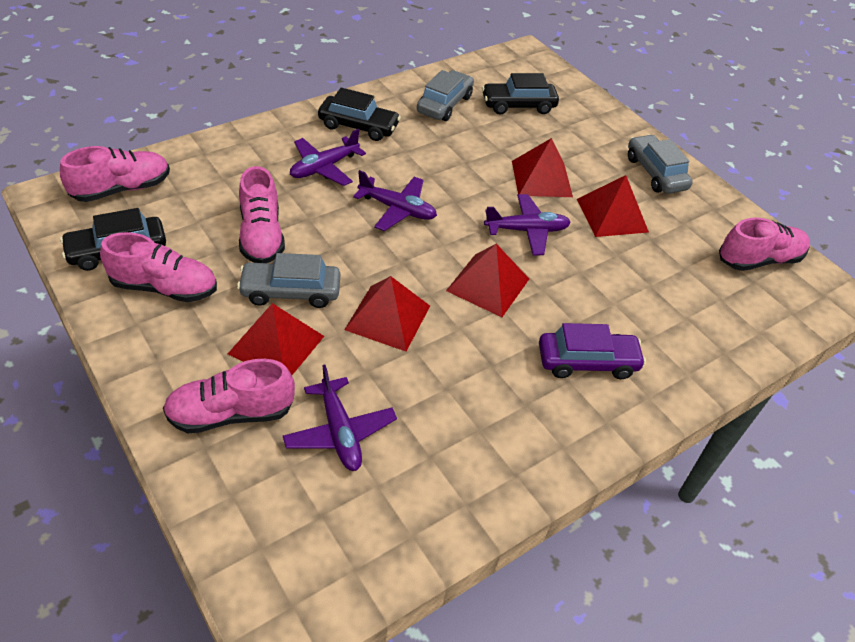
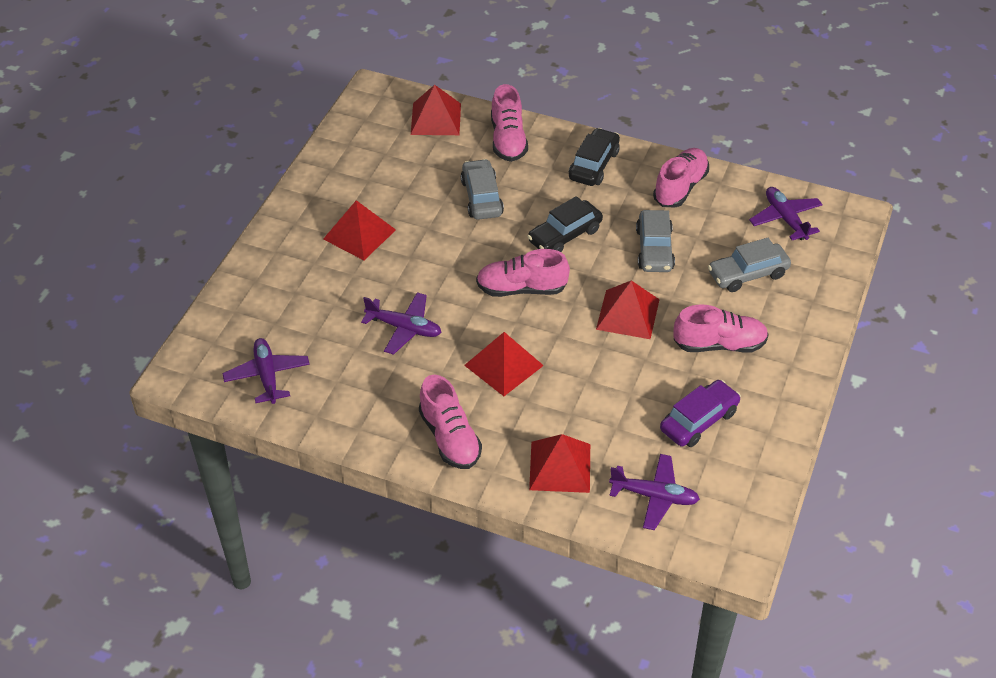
black car: 3 -> 2

